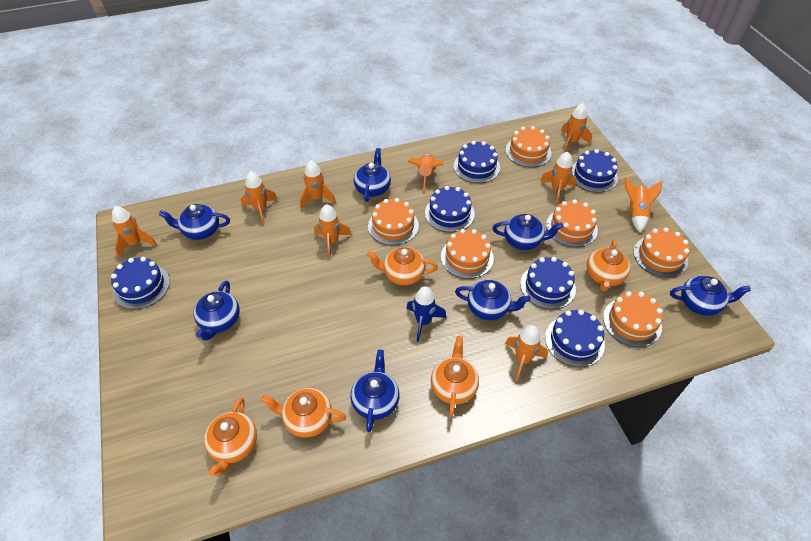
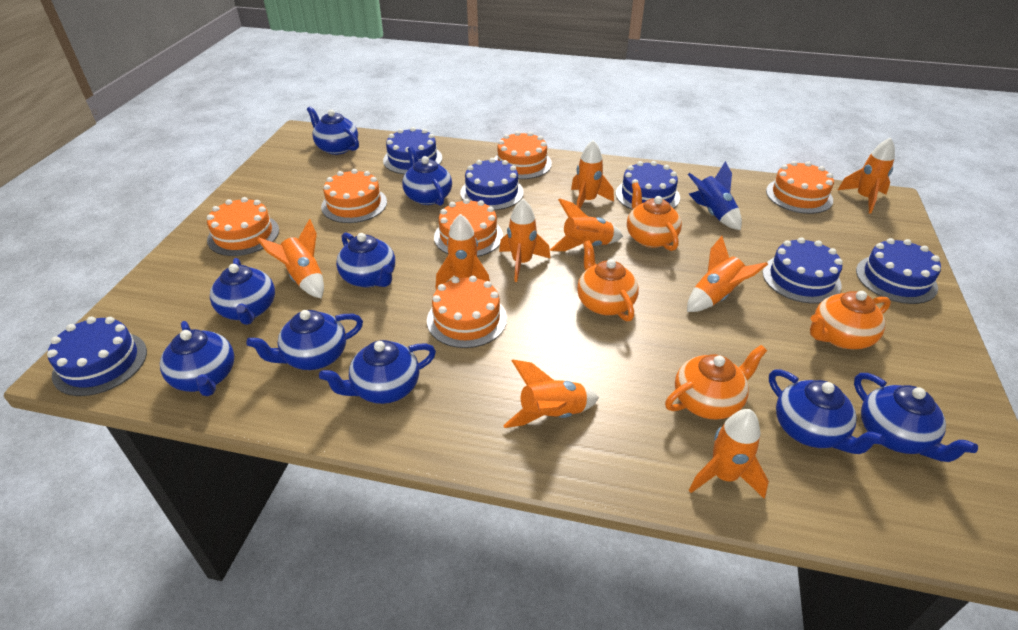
blue teapot: 7 -> 9
orange teapot: 5 -> 4

